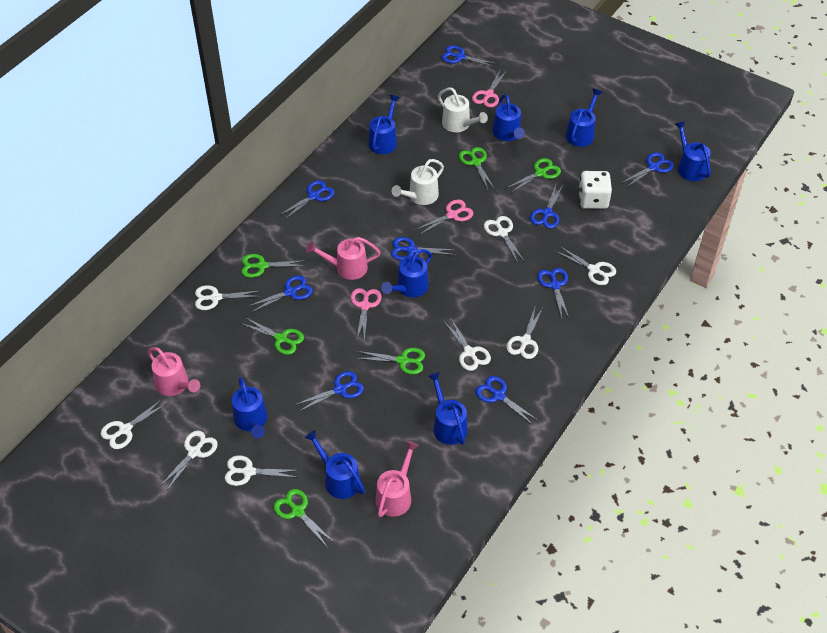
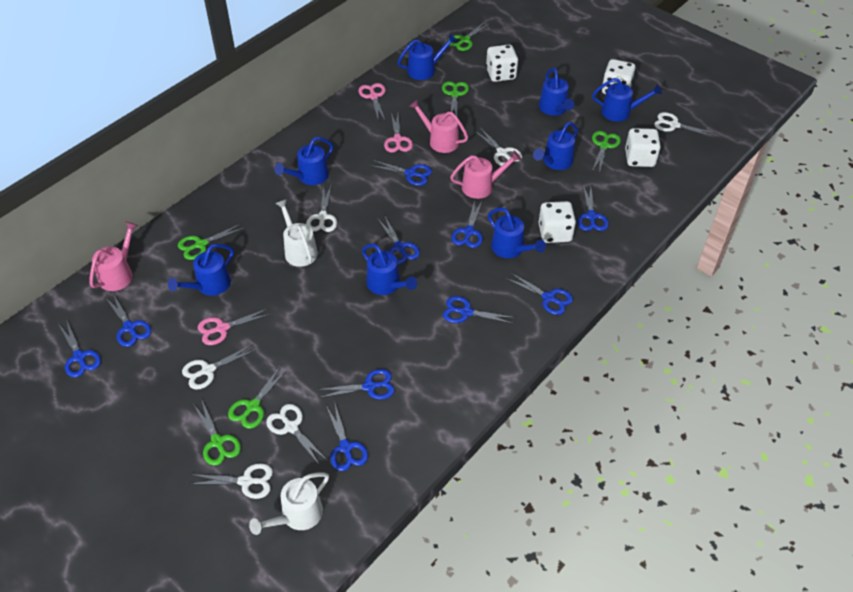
blue scissors: 9 -> 10
white dice: 1 -> 4
white scissors: 8 -> 6

